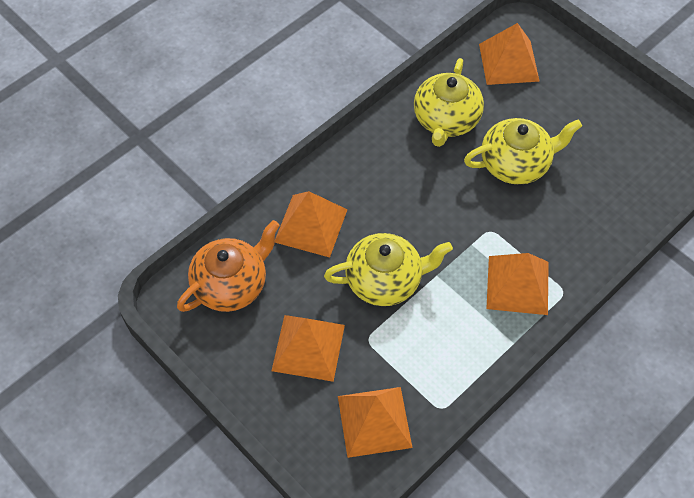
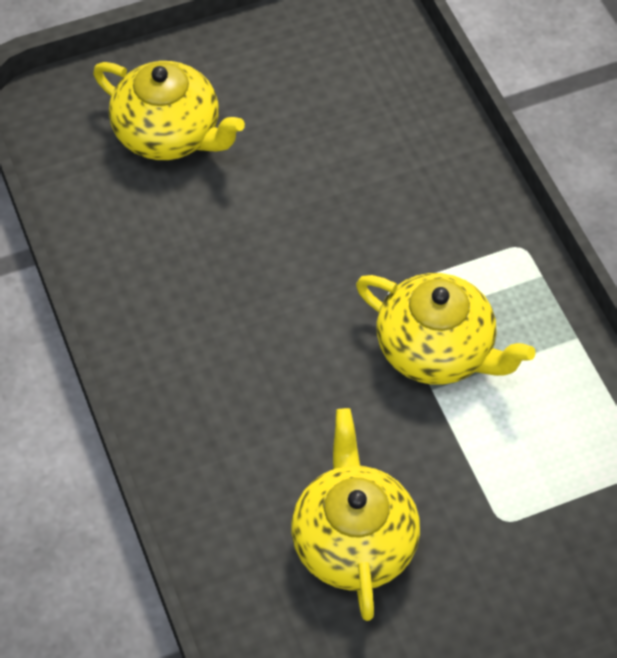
orange pyramid: 5 -> 0
orange teapot: 1 -> 0

